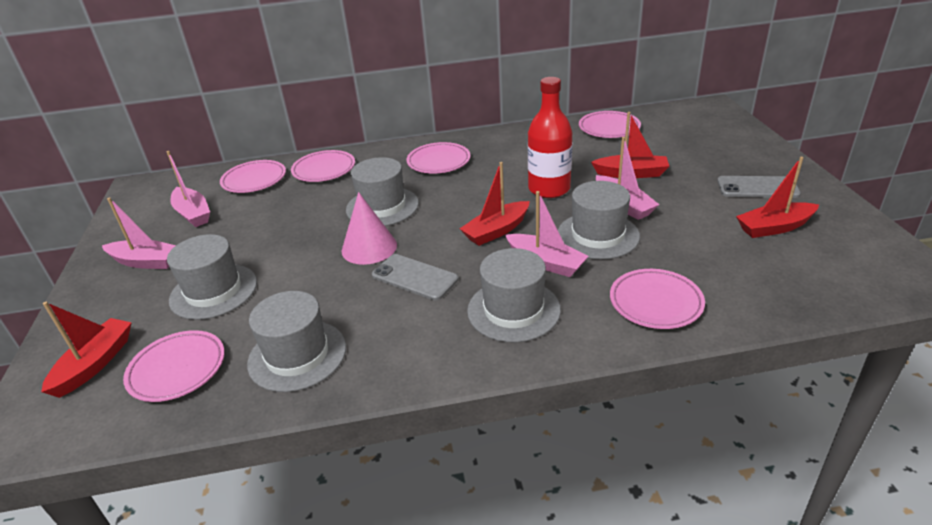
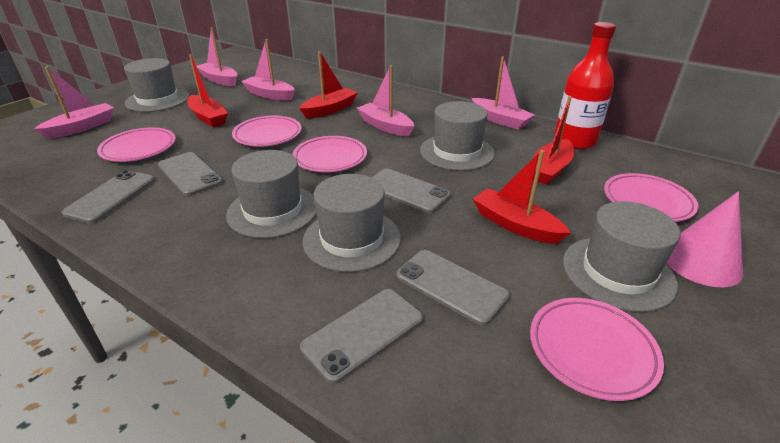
grey phone: 2 -> 5
pink boat: 4 -> 5
pink plate: 6 -> 5

